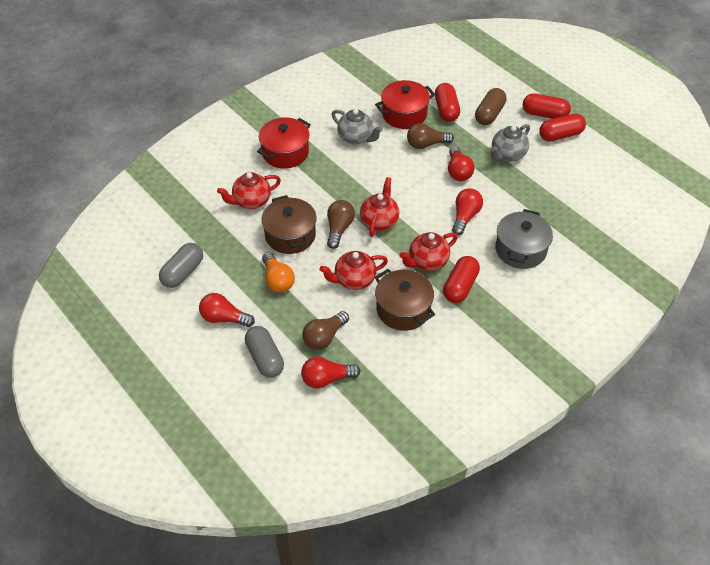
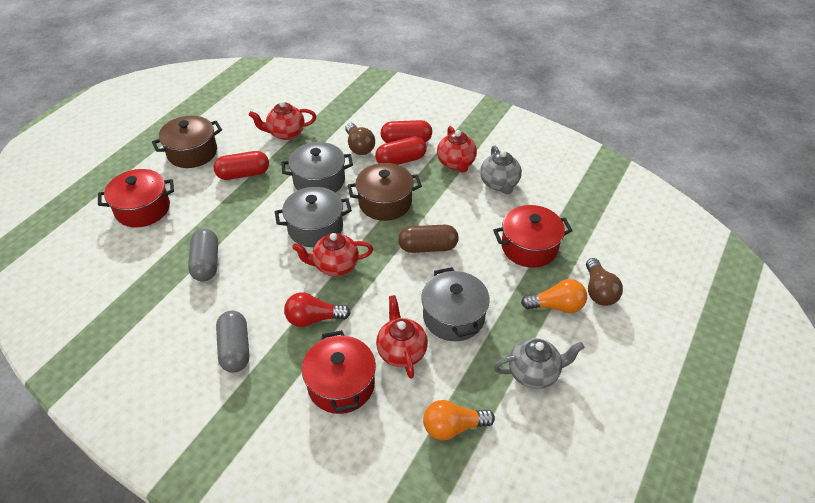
brown light bulb: 3 -> 2
grey pot: 1 -> 3
orange light bulb: 1 -> 2
red capsule: 4 -> 3
red light bulb: 4 -> 1
red pot: 2 -> 3

